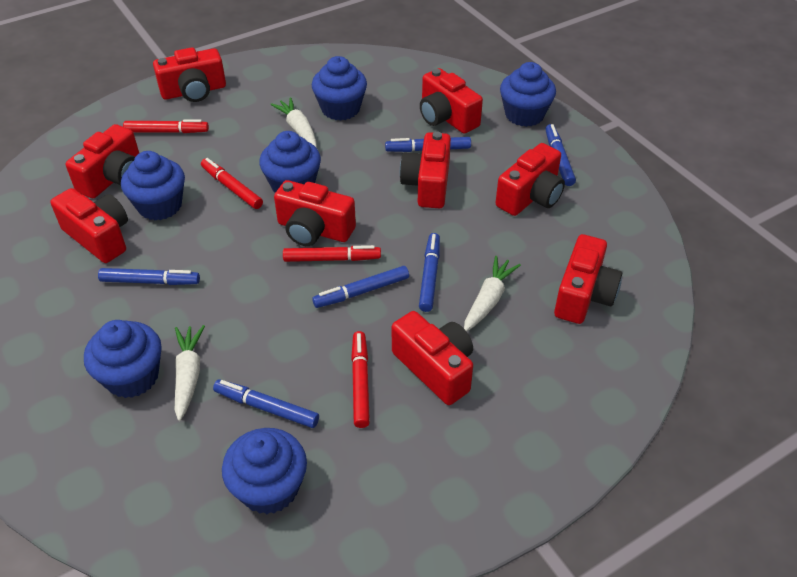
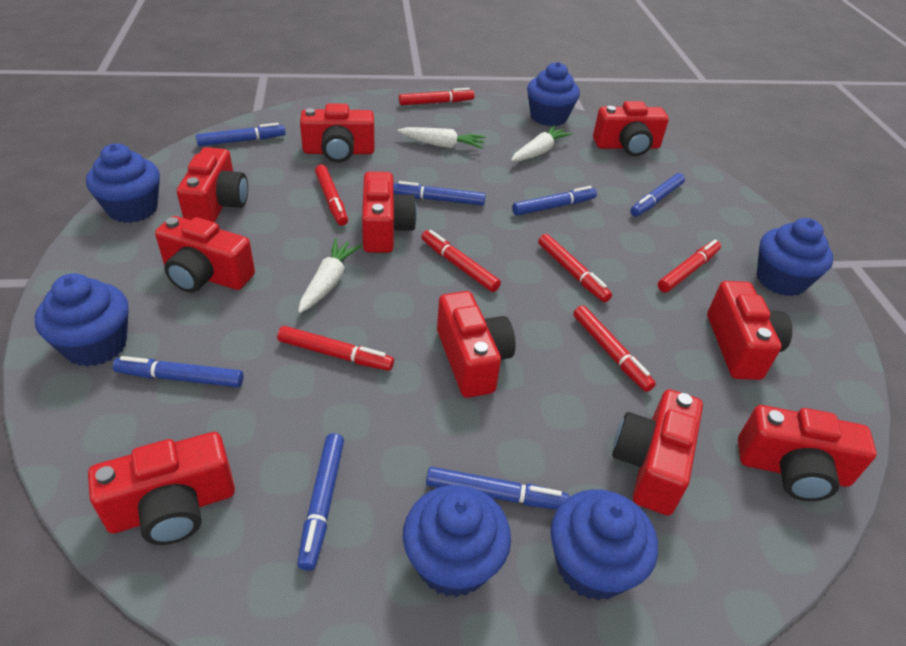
blue marker: 6 -> 7
red camera: 9 -> 10
red marker: 4 -> 7

